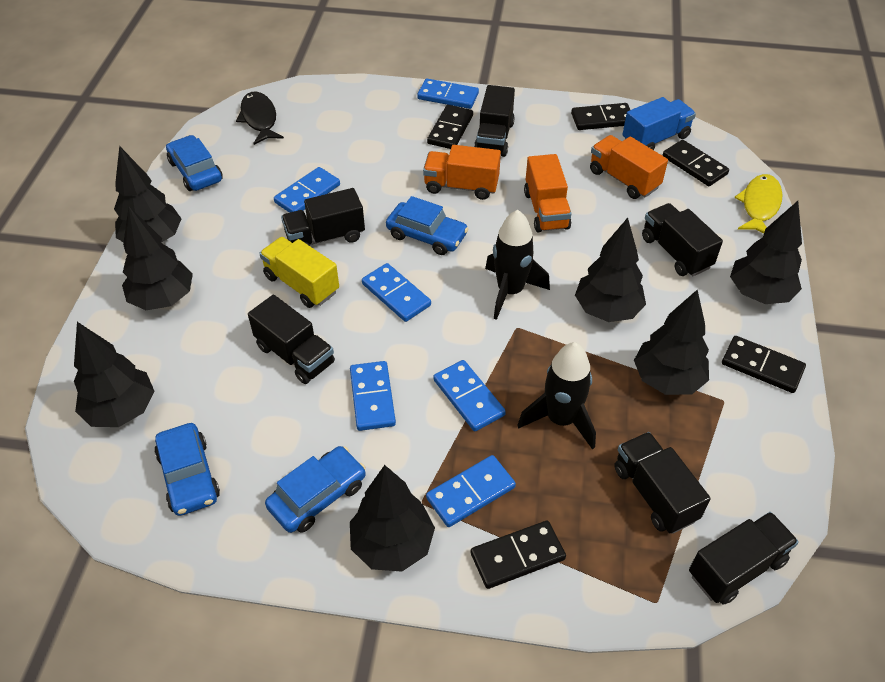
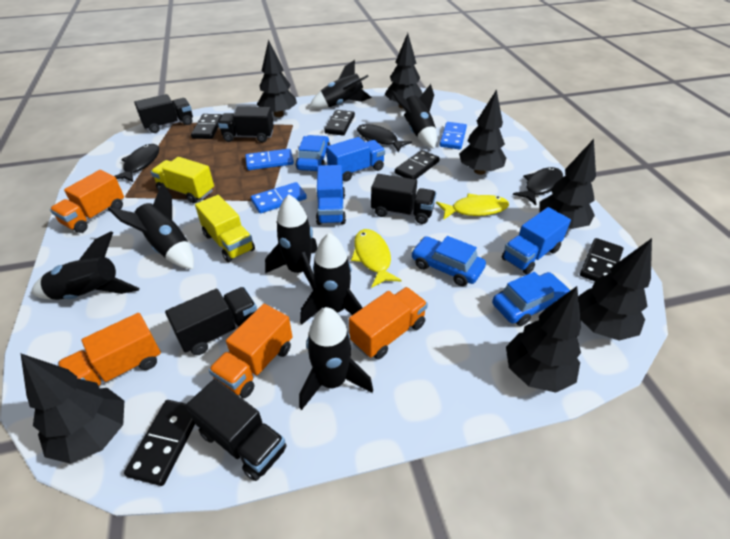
black fish: 1 -> 3
black rocket: 2 -> 7
black truck: 6 -> 5
blue car: 4 -> 3
blue domino: 6 -> 3
blue truck: 1 -> 3
orange truck: 3 -> 4
yellow fish: 1 -> 2
yellow truck: 1 -> 2

